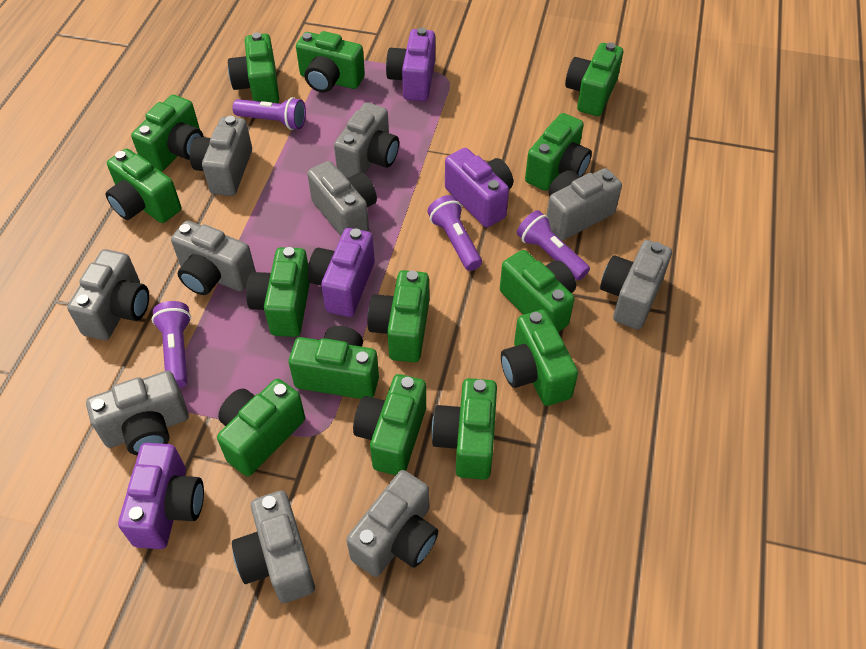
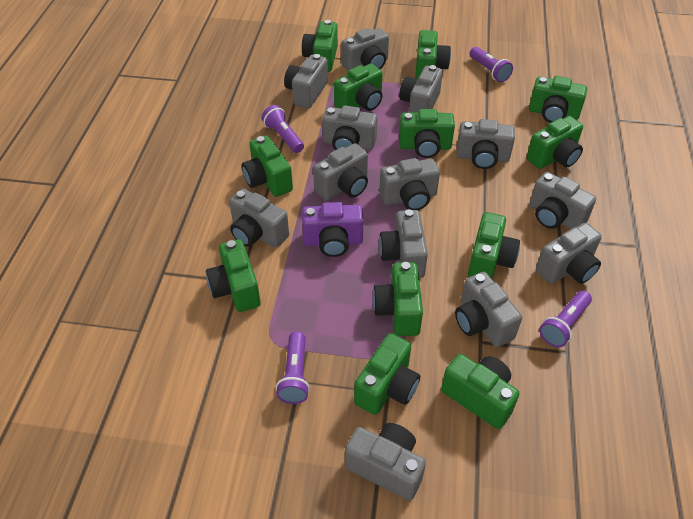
green camera: 14 -> 12
grey camera: 10 -> 13
purple camera: 4 -> 1

